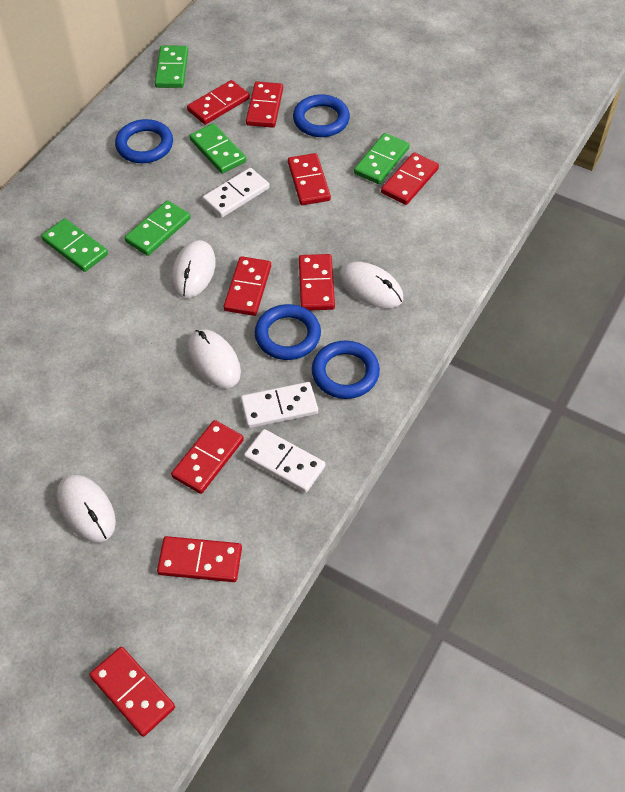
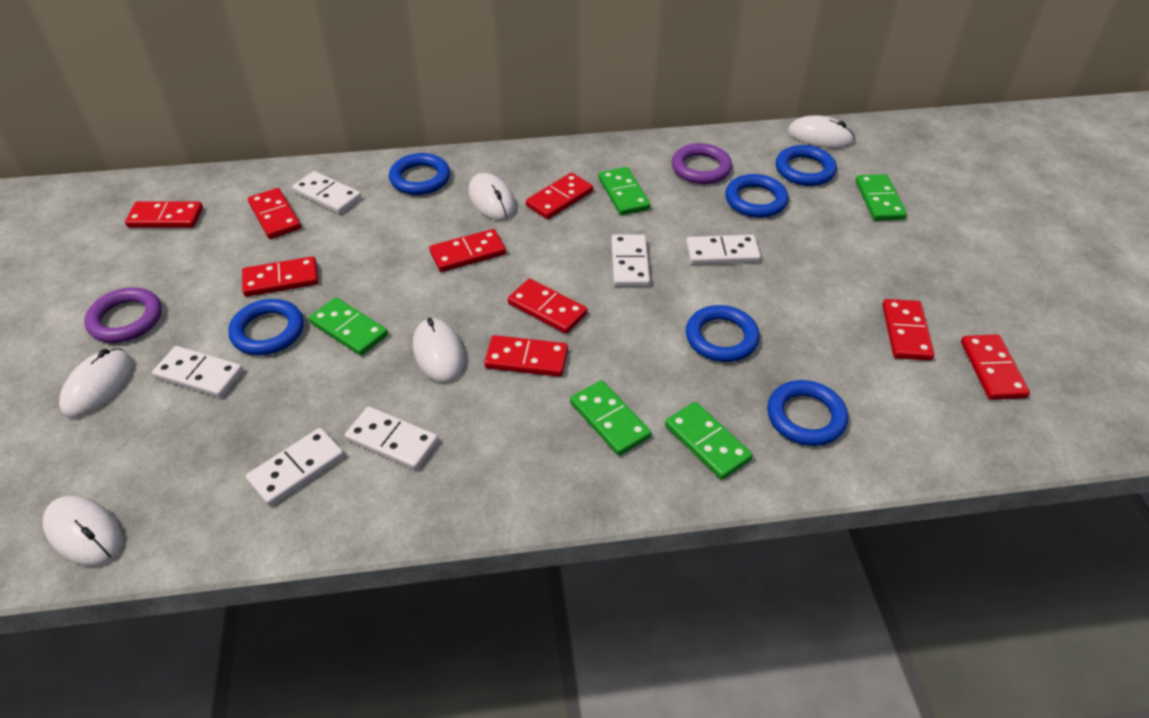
blue ring: 4 -> 6
purple ring: 0 -> 2
white domino: 3 -> 6
white mouse: 4 -> 5

